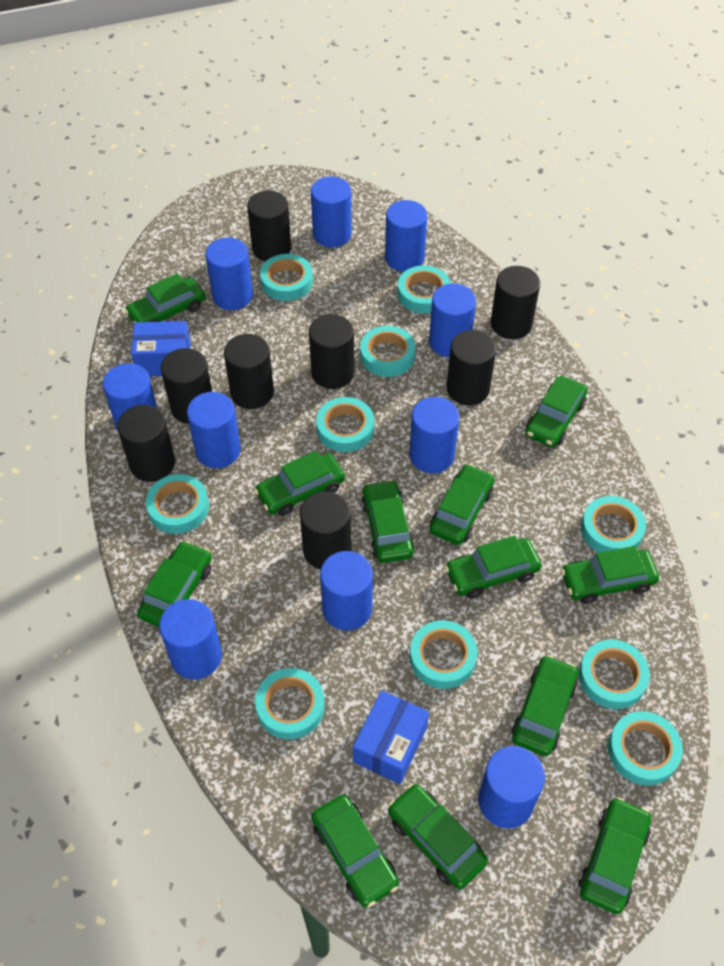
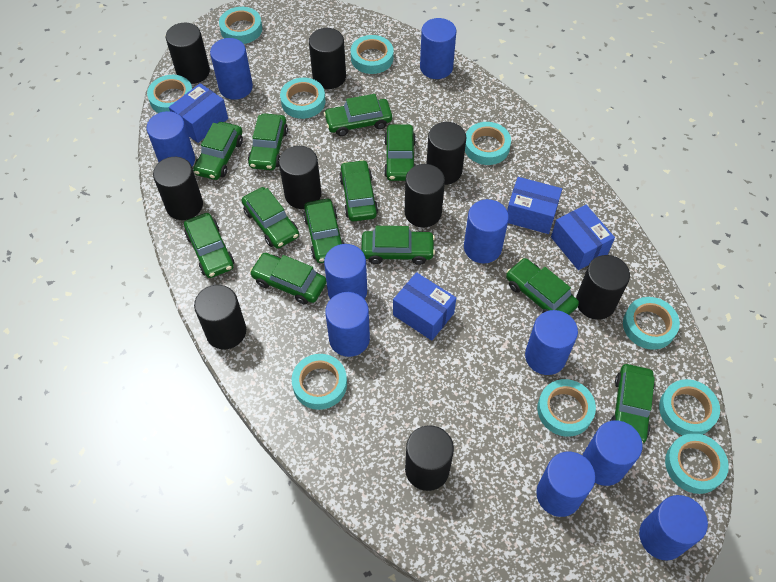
black cylinder: 8 -> 9
blue box: 2 -> 4

